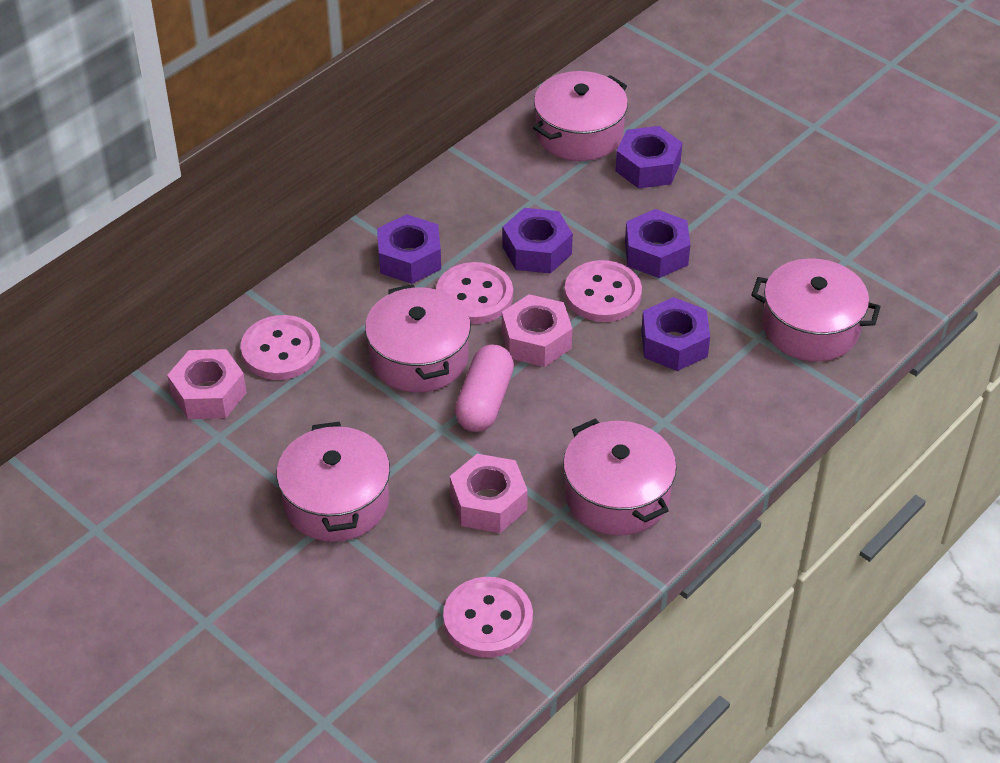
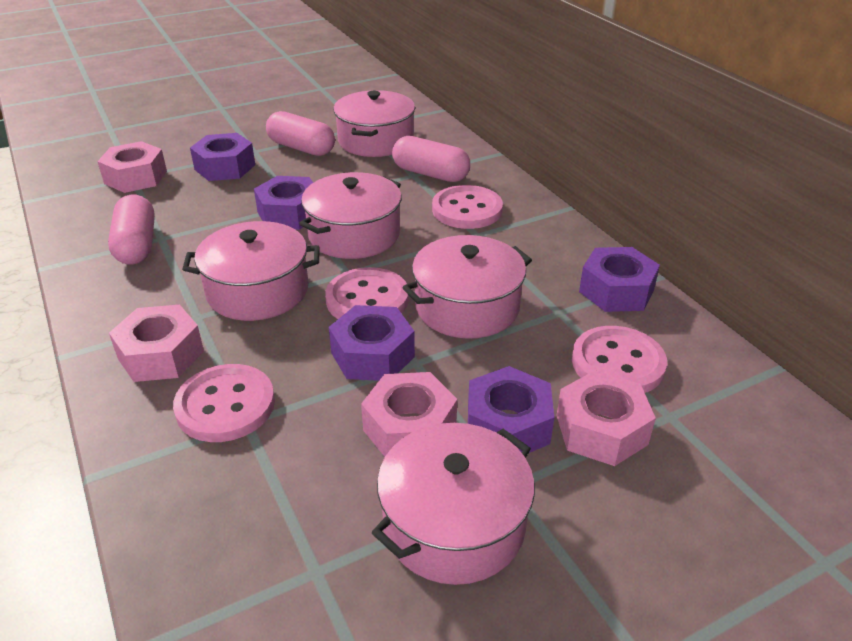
pink capsule: 1 -> 3
pink nut: 3 -> 4

